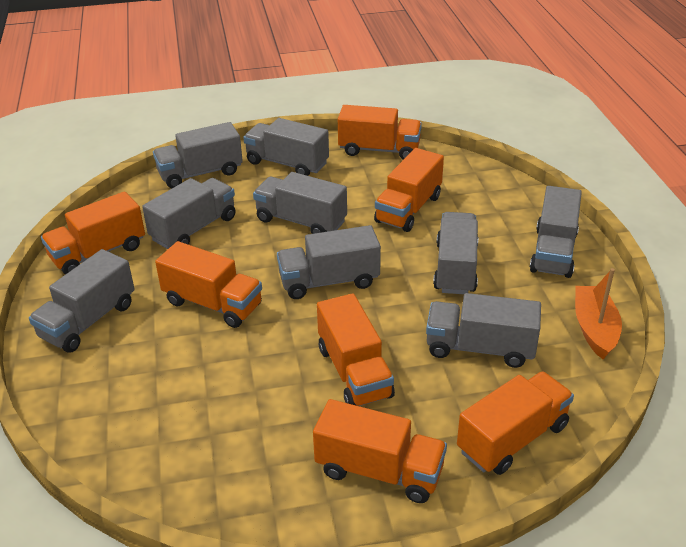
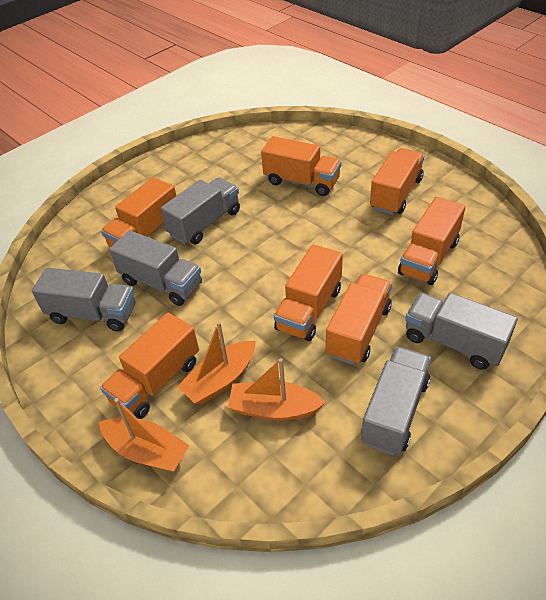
grey truck: 9 -> 5
orange boat: 1 -> 3

